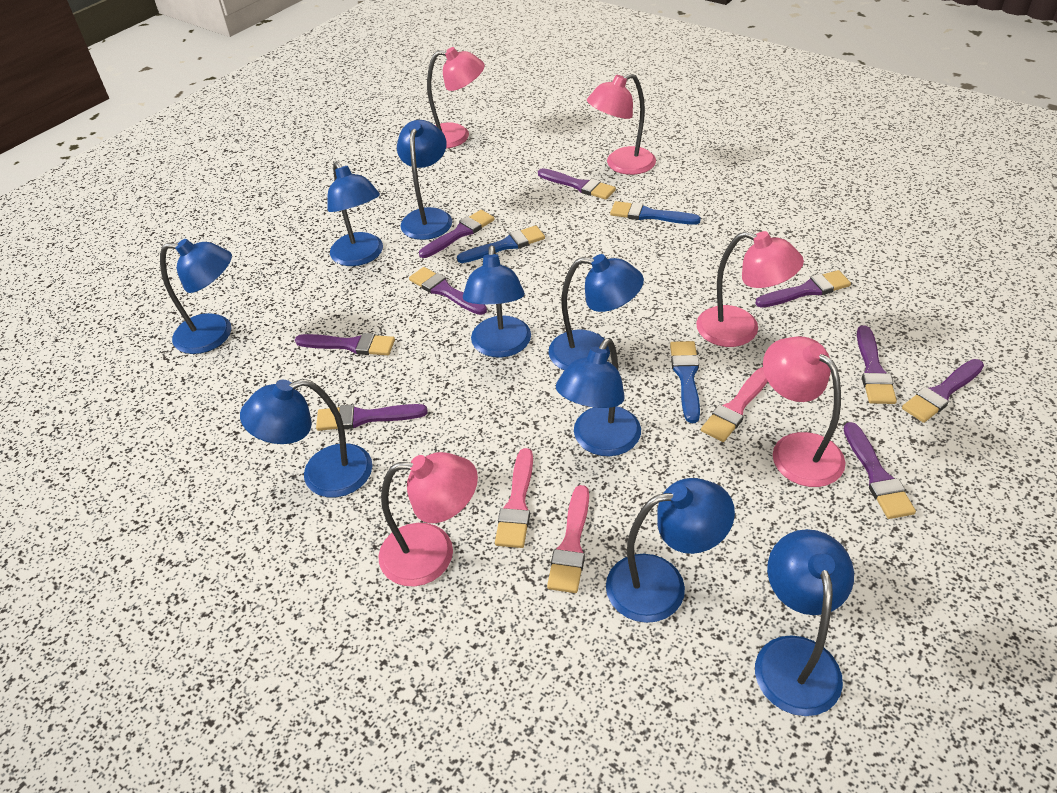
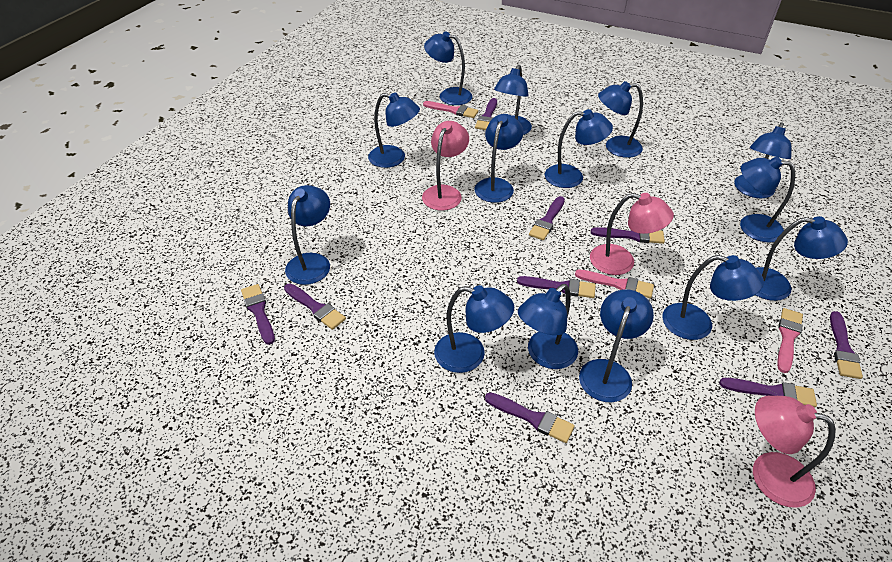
blue brush: 3 -> 0
blue lamp: 9 -> 14
pink lamp: 5 -> 3

